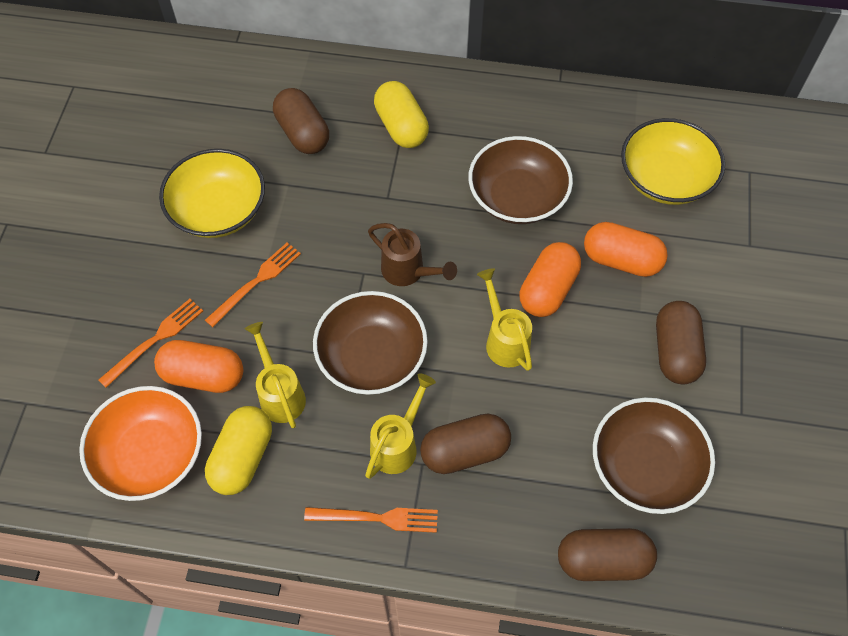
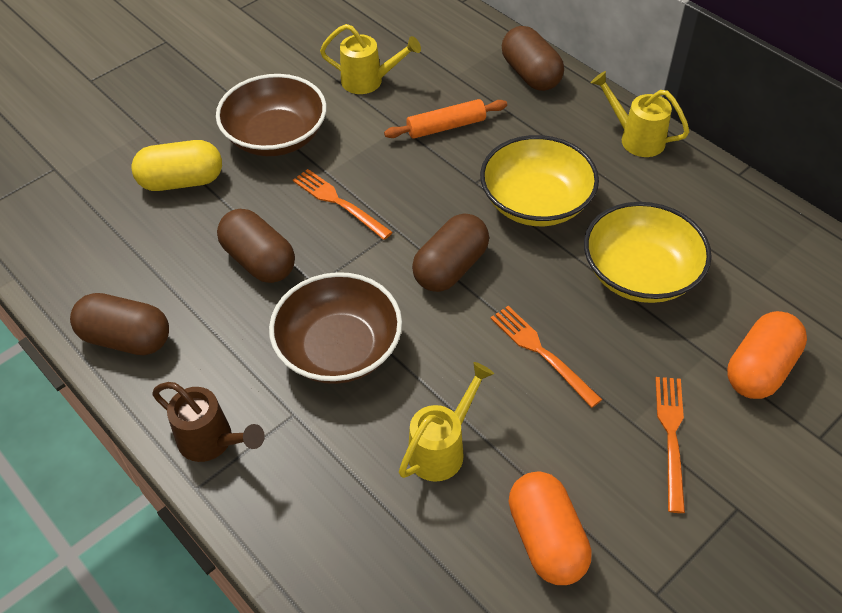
brown bowl: 3 -> 2
orange bowl: 1 -> 0
orange capsule: 3 -> 2
orange rolling pin: 0 -> 1
yellow capsule: 2 -> 1

